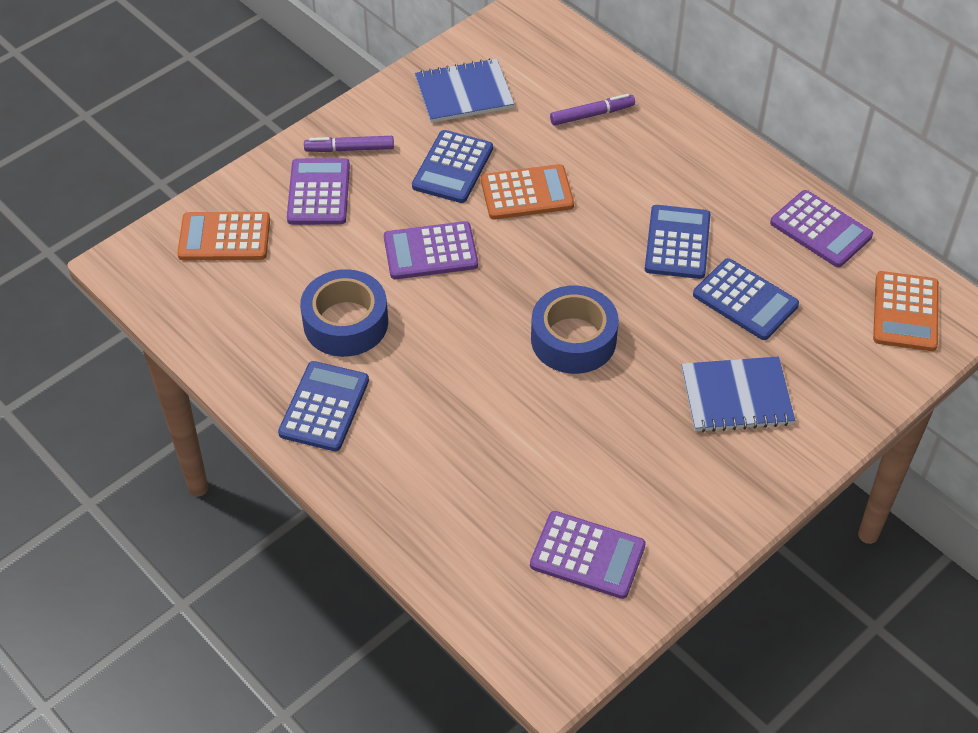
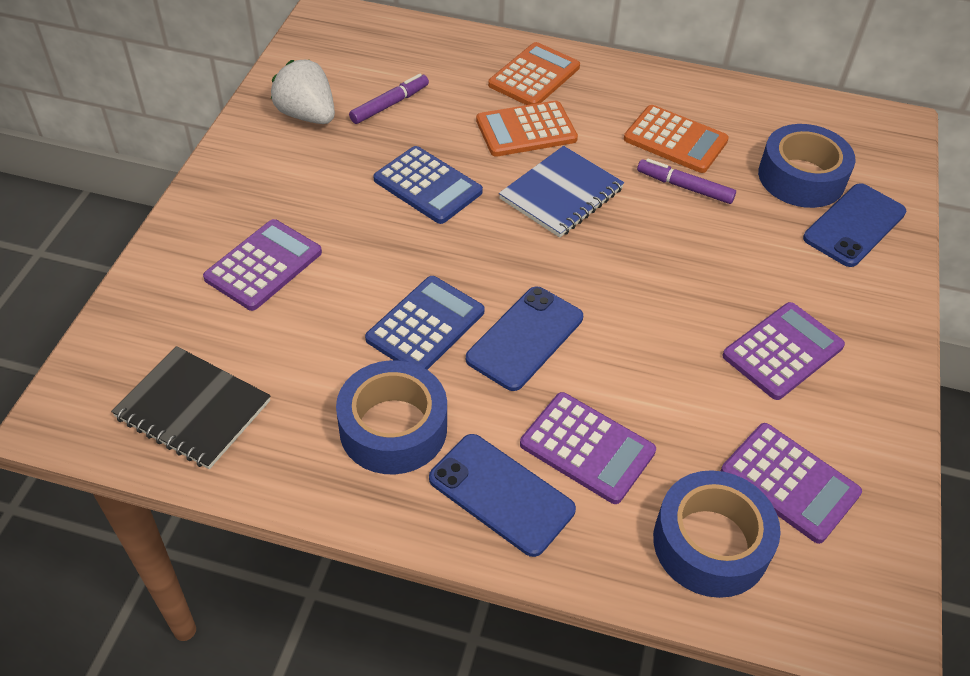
black notebook: 0 -> 1
blue calculator: 4 -> 2
blue notebook: 2 -> 1
blue phone: 0 -> 3
blue tape: 2 -> 3
white strawberry: 0 -> 1

